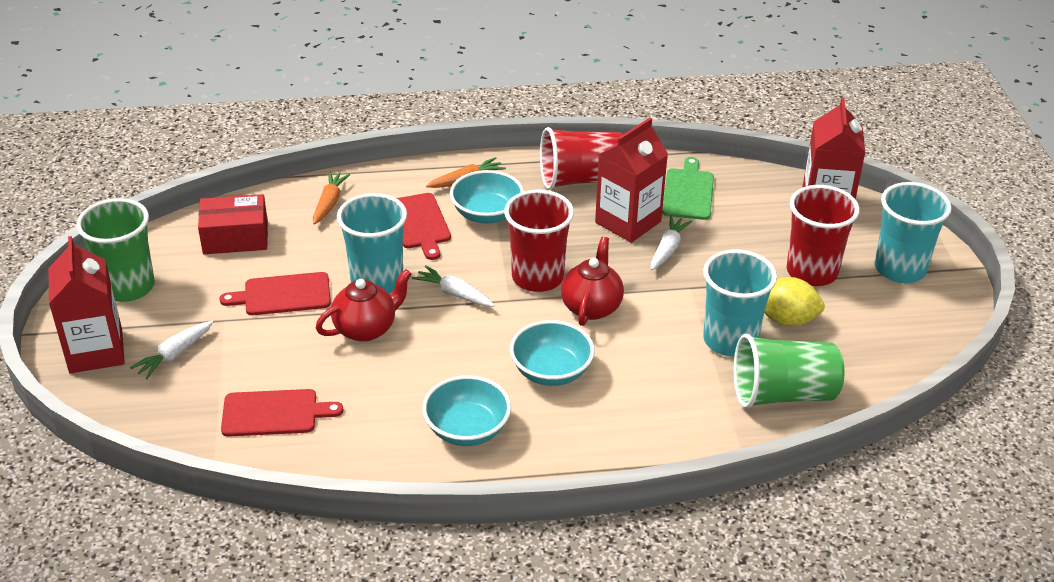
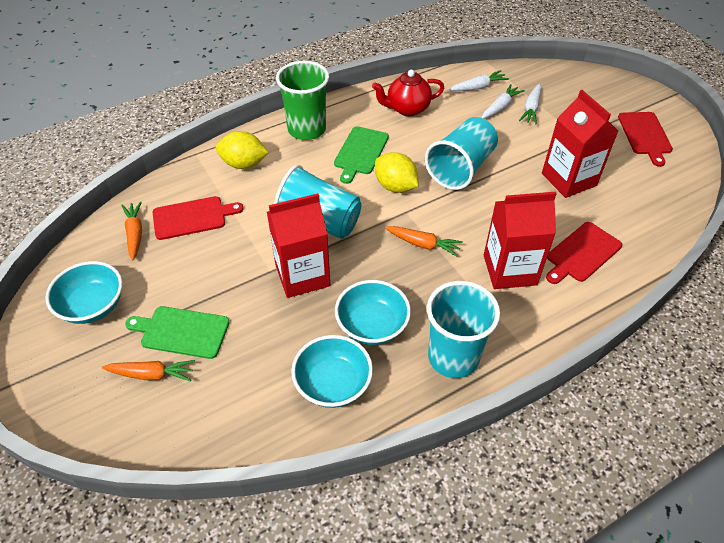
green cup: 2 -> 1
green cutting board: 1 -> 2
orange carrot: 2 -> 3
red box: 1 -> 0
red cup: 3 -> 0
red teapot: 2 -> 1
yellow lemon: 1 -> 2

